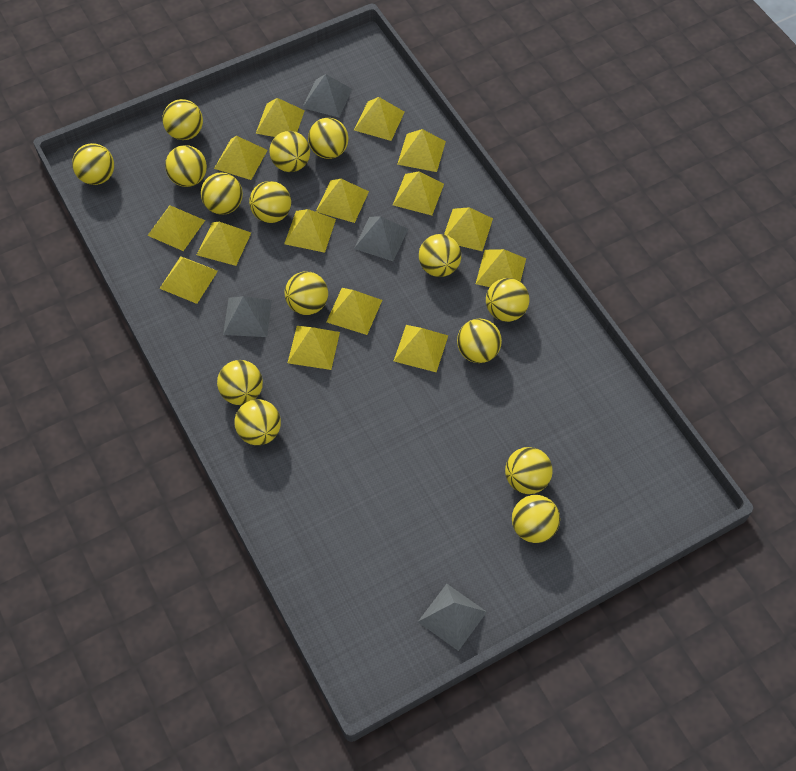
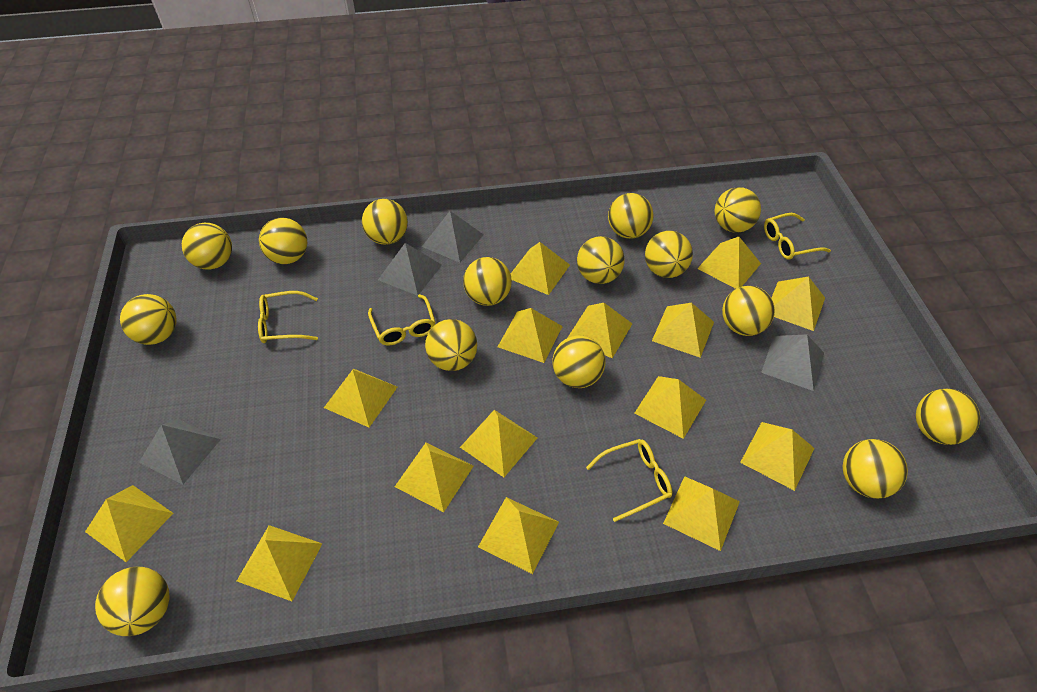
yellow glasses: 0 -> 4

